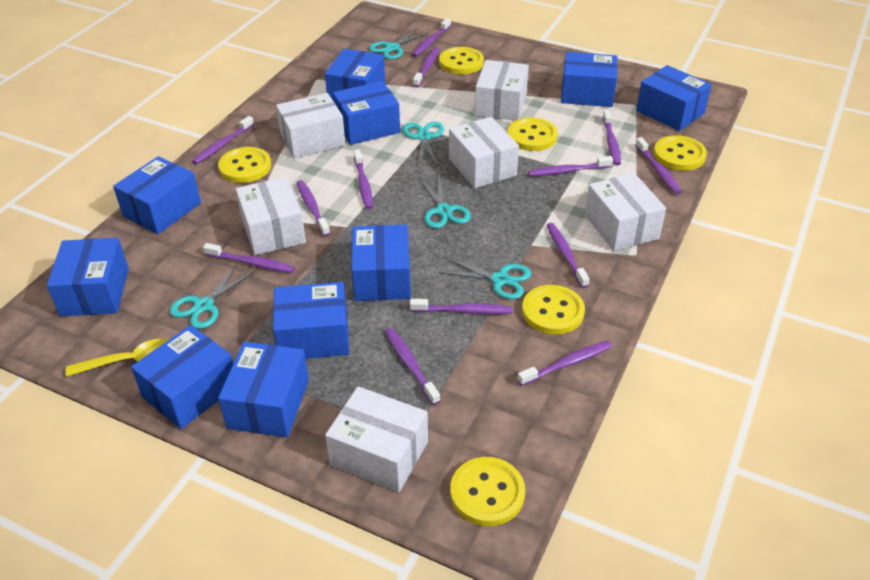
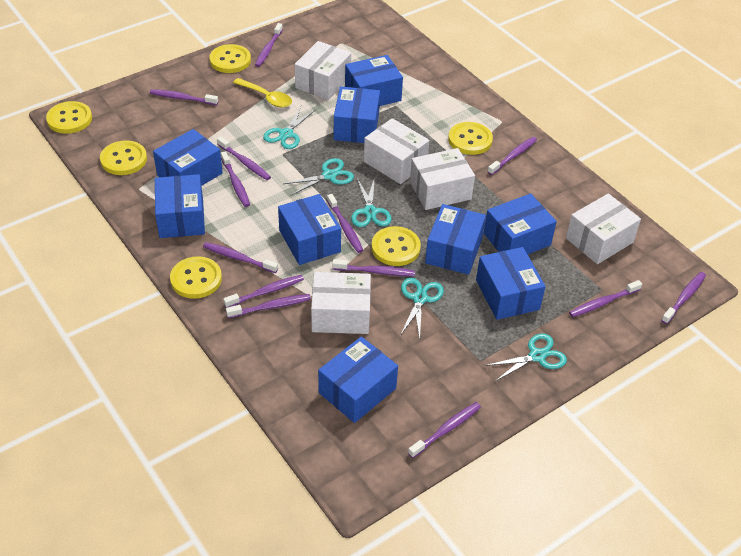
blue box: 10 -> 9
white box: 6 -> 5

